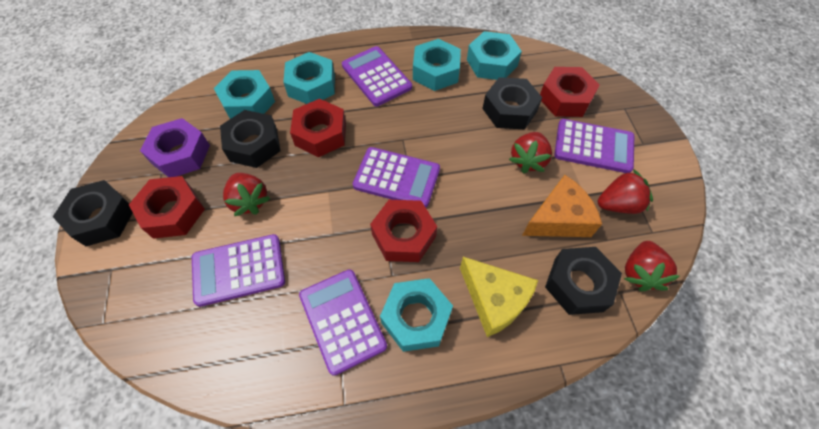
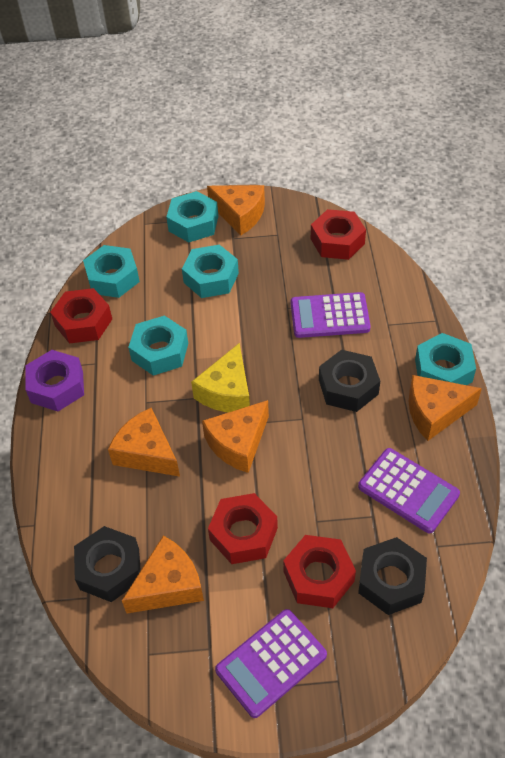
black nut: 4 -> 3
orange cheese: 1 -> 5
purple calculator: 5 -> 3
red strawberry: 4 -> 0

